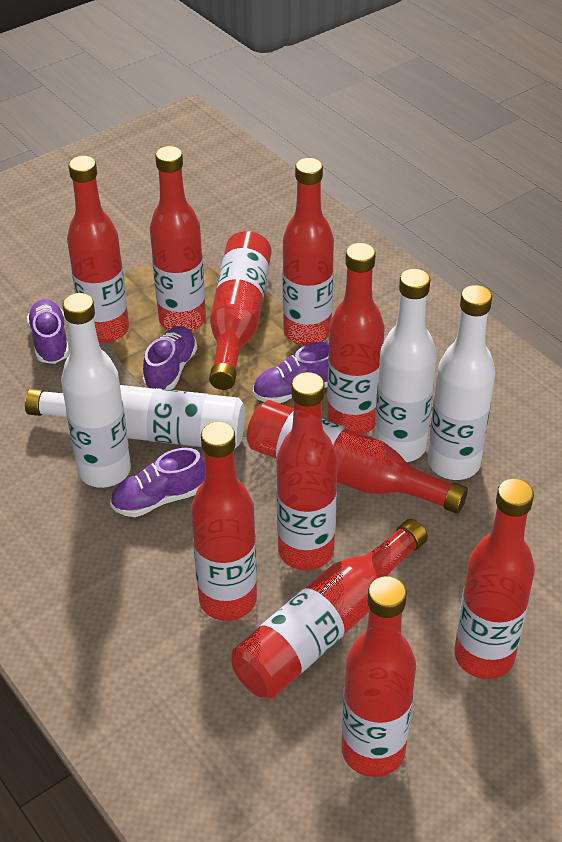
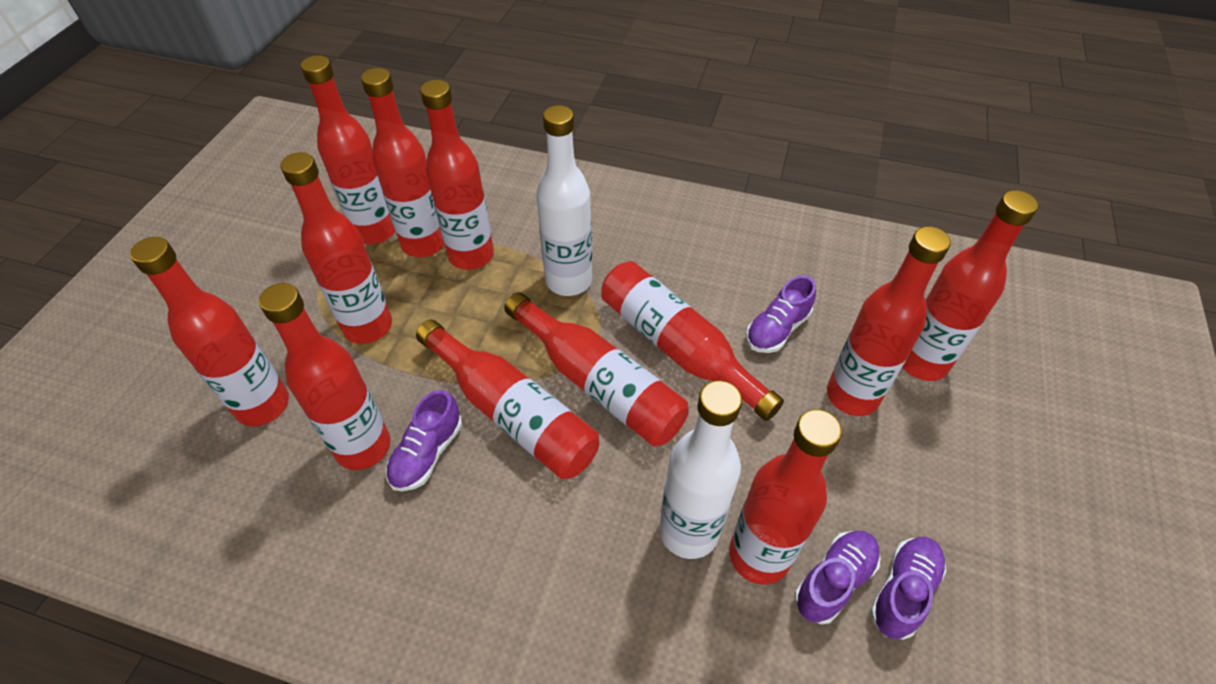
red bottle: 11 -> 12
white bottle: 4 -> 2

